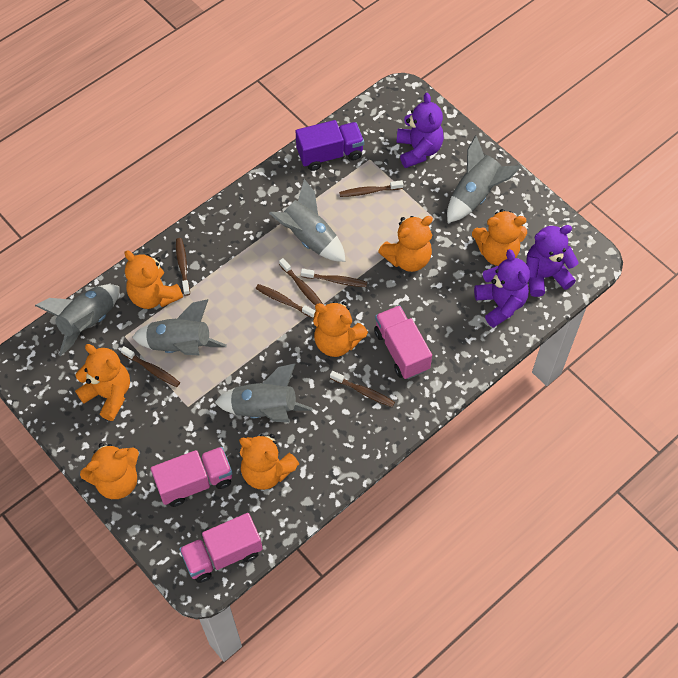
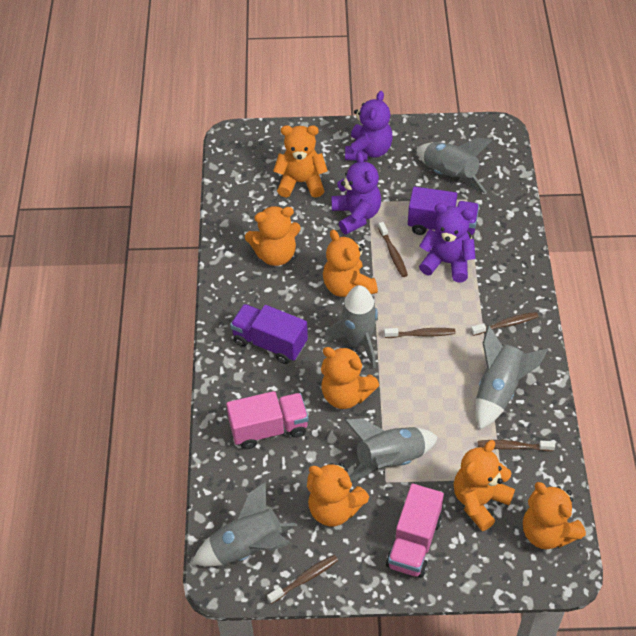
brown toothbrush: 7 -> 5
pink truck: 3 -> 2
purple truck: 1 -> 2

